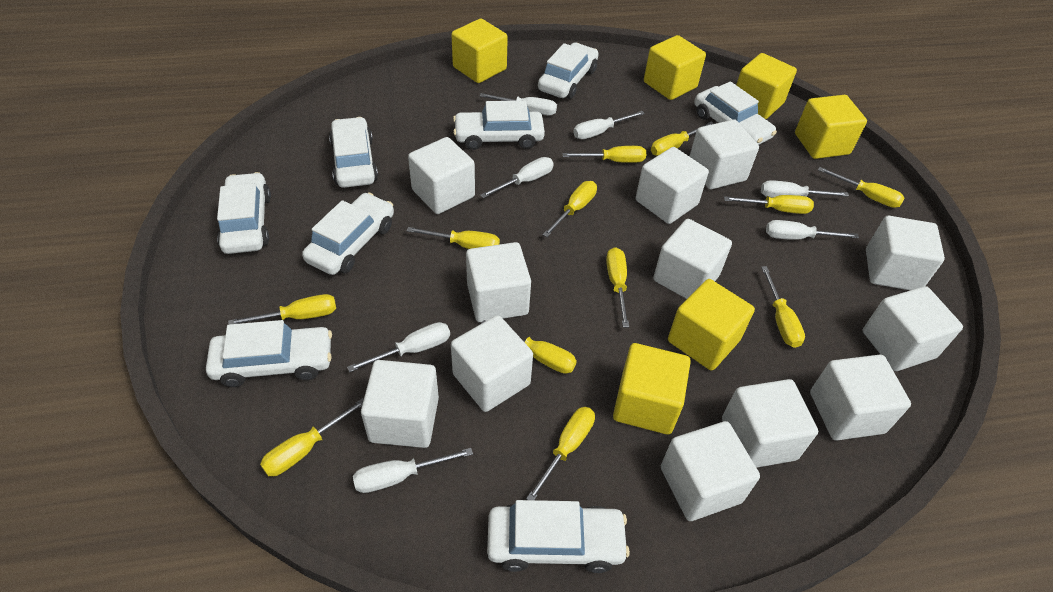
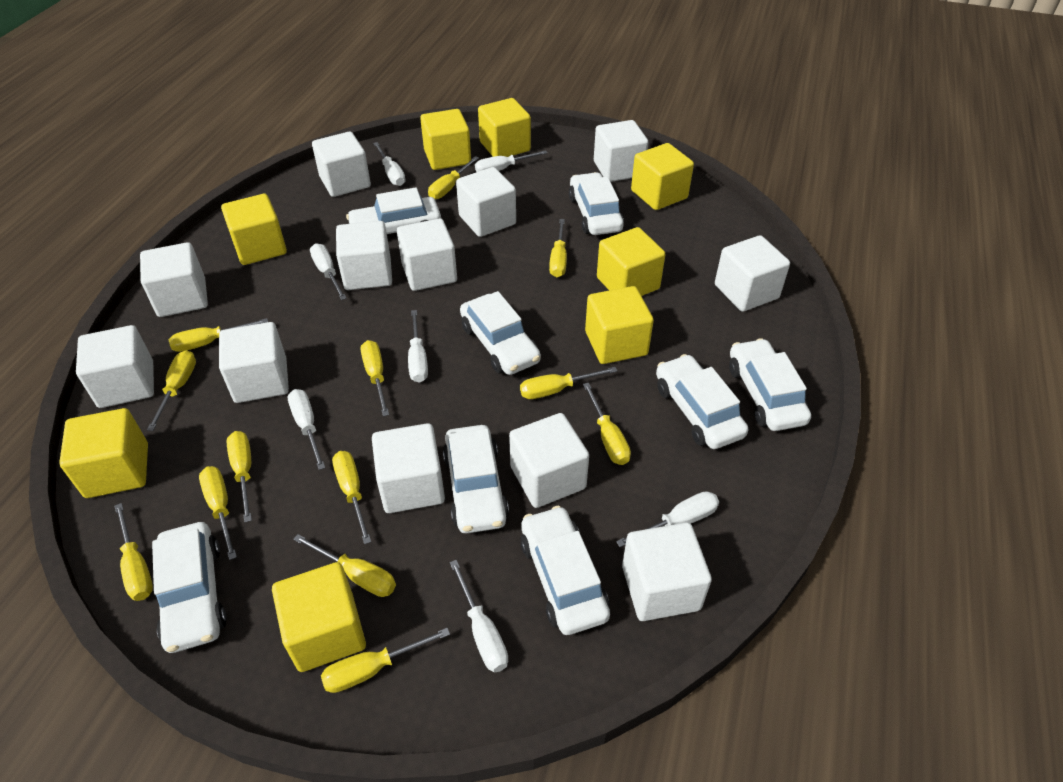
yellow cube: 6 -> 8
yellow screwdriver: 12 -> 13

